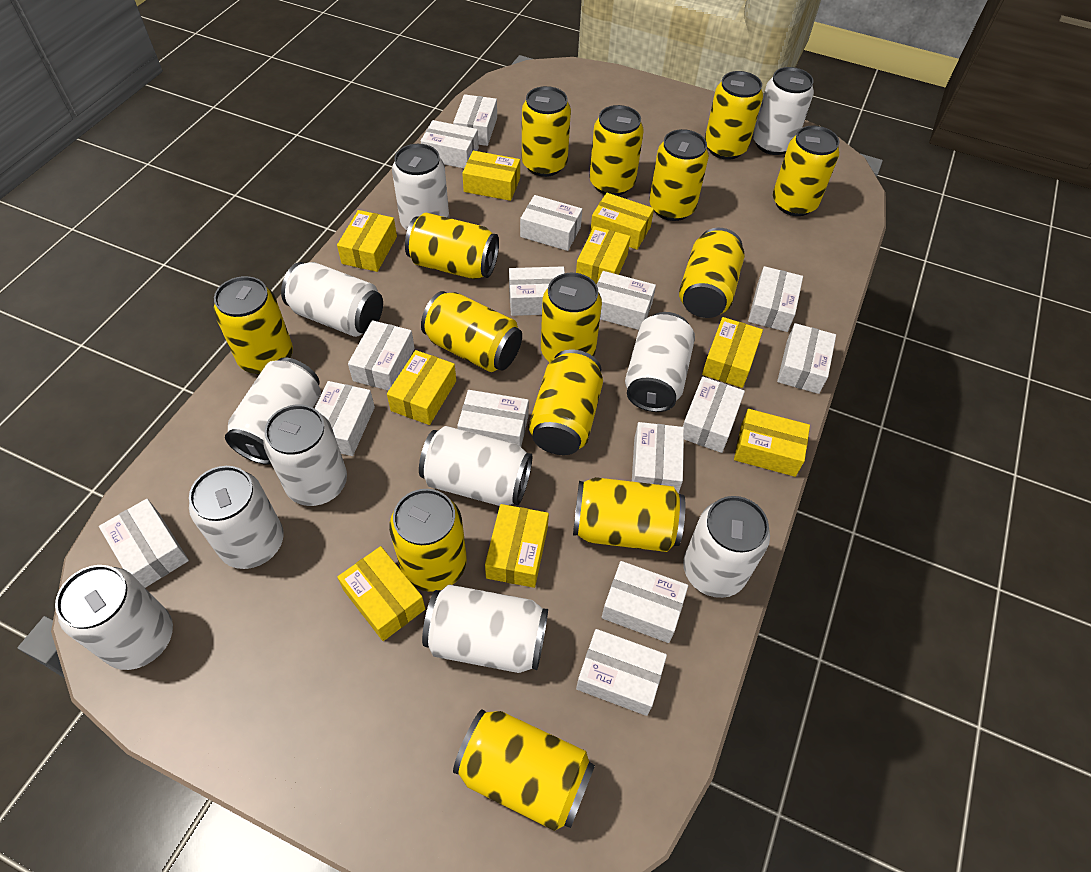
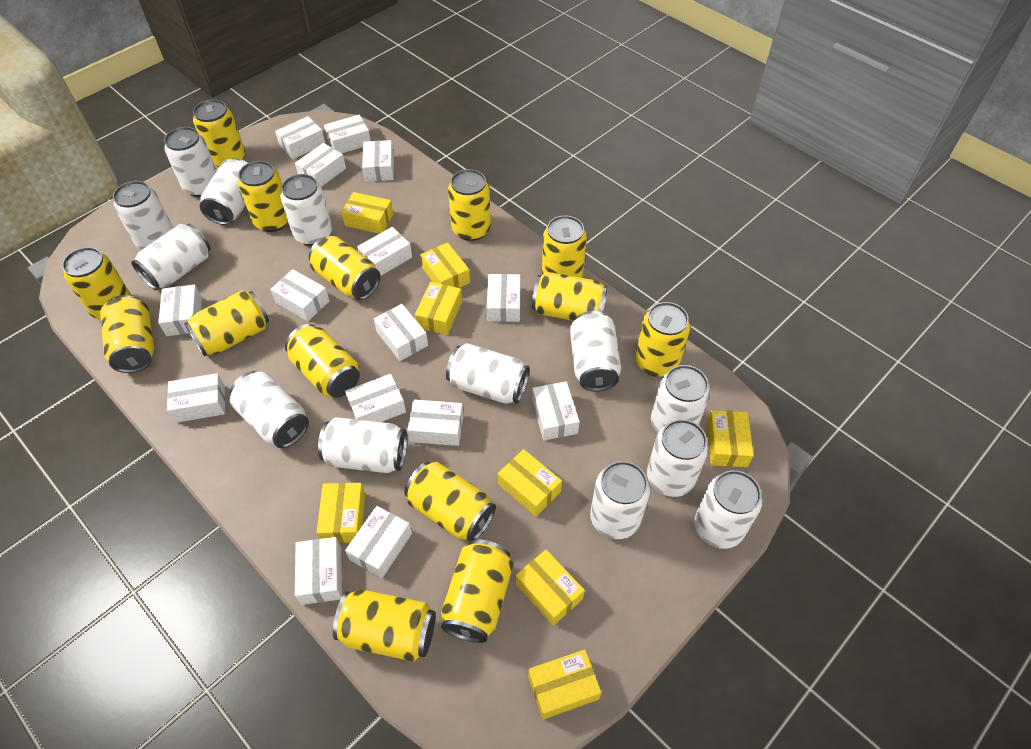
white can: 11 -> 13
yellow box: 9 -> 8

